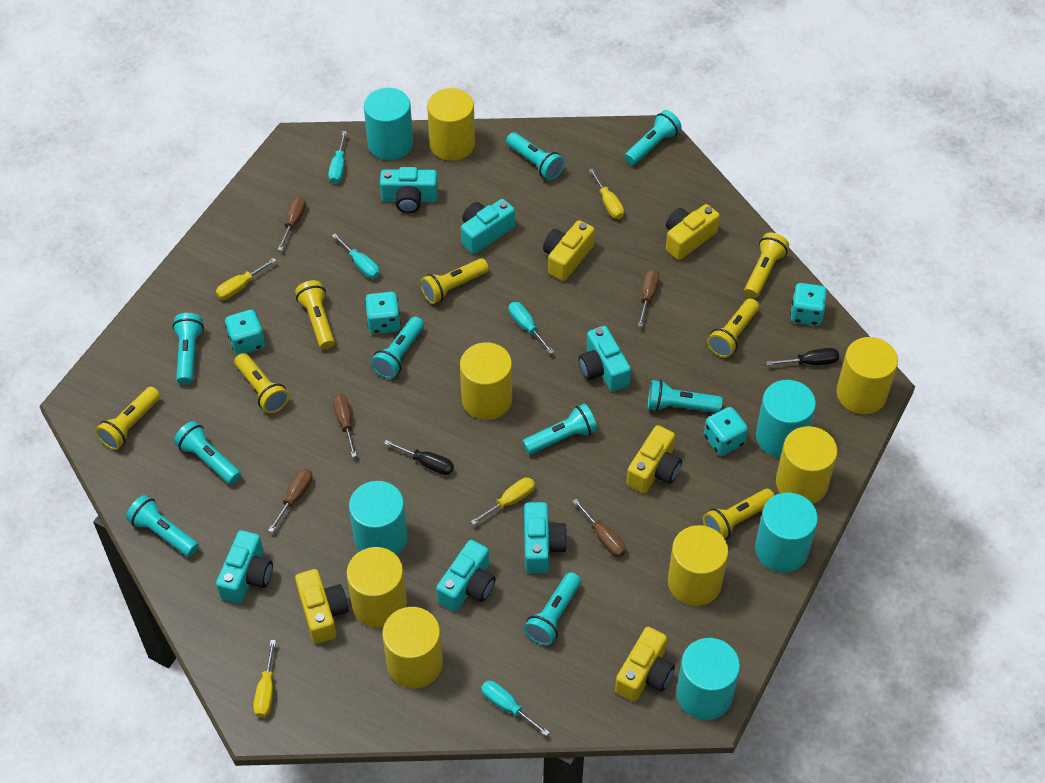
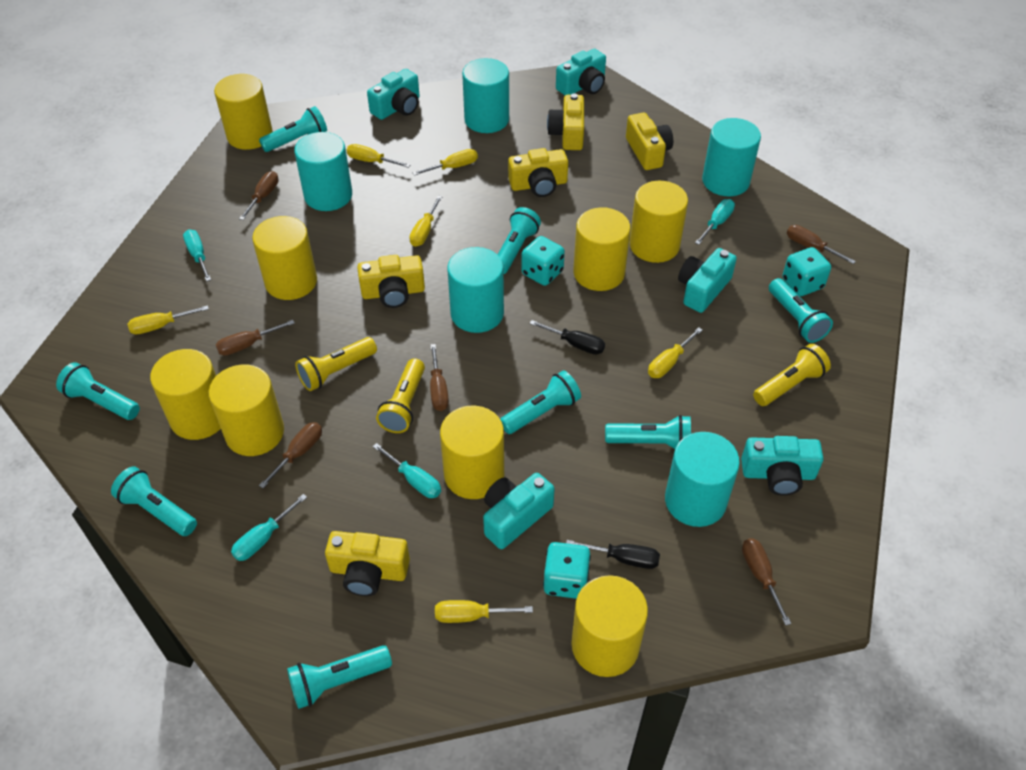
brown screwdriver: 5 -> 6
turquoise camera: 6 -> 5
turquoise dice: 4 -> 3
turquoise flashlight: 9 -> 8
yellow cylinder: 7 -> 8
yellow flashlight: 7 -> 3
yellow screwdriver: 4 -> 6

